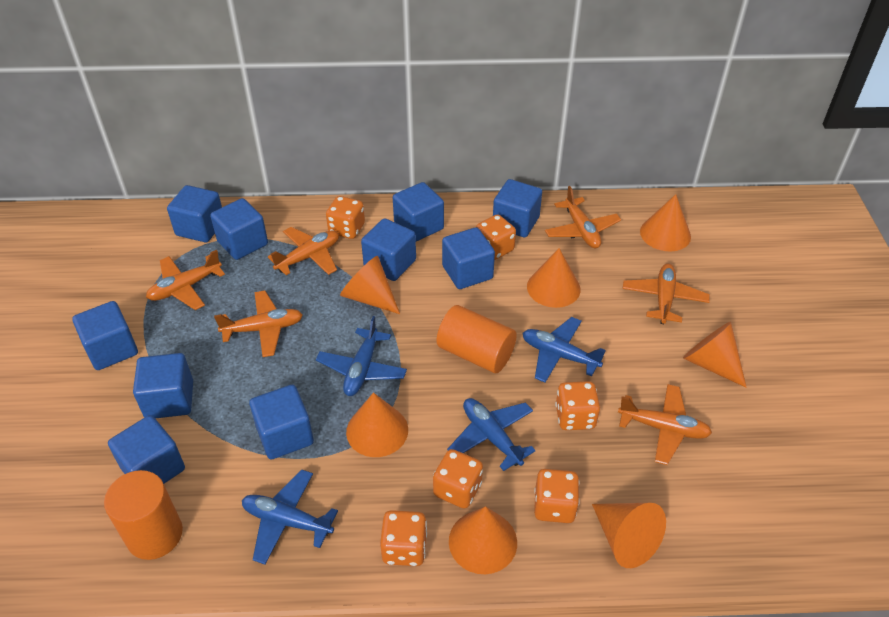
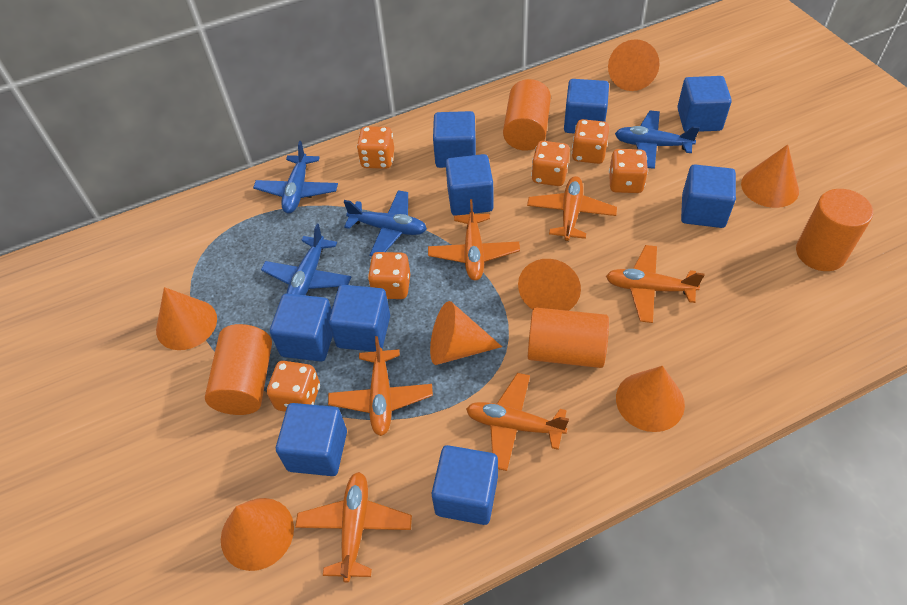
blue cube: 10 -> 9
orange cylinder: 2 -> 4

